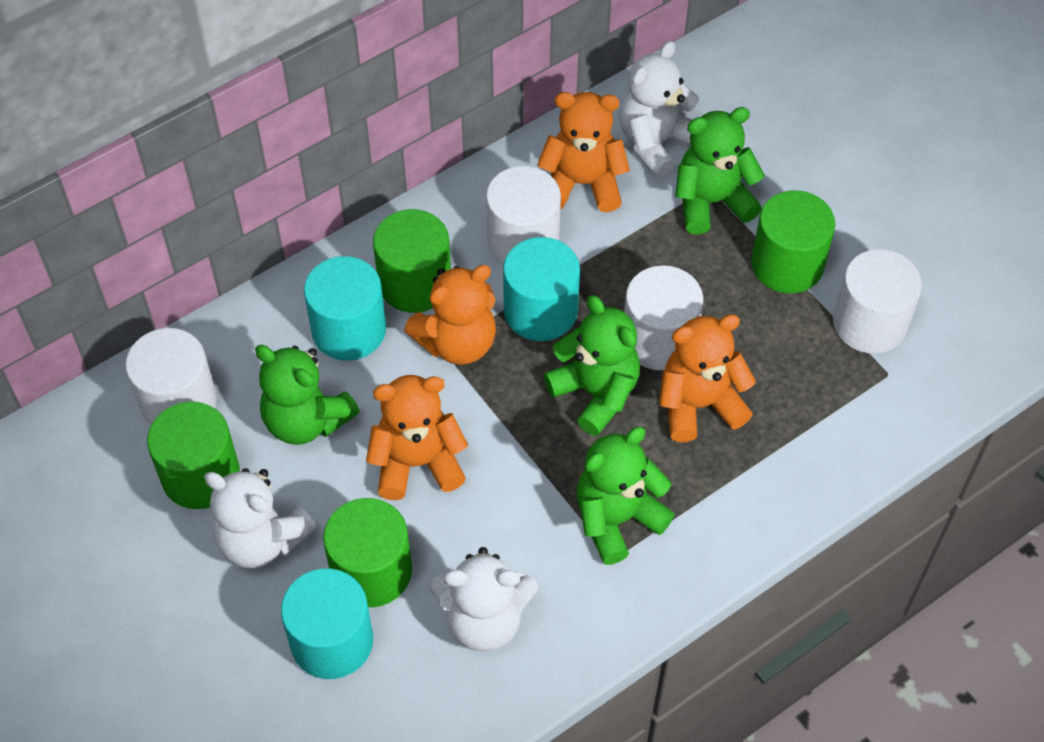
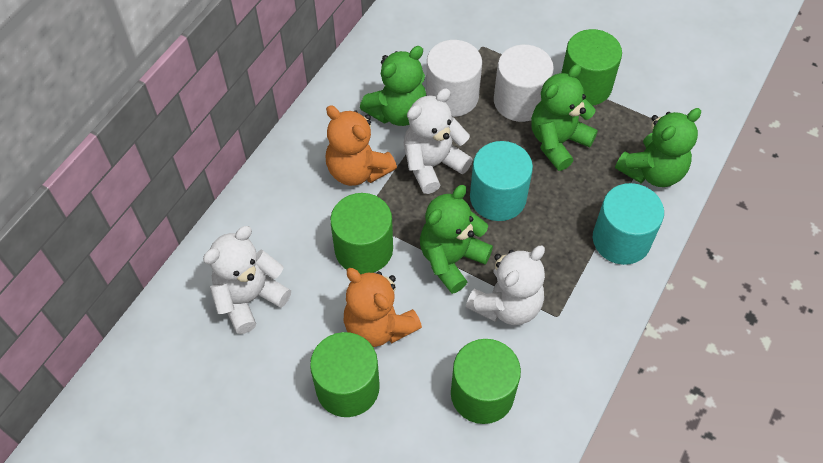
orange teddy bear: 4 -> 2
turquoise cylinder: 3 -> 2
white cylinder: 4 -> 2

